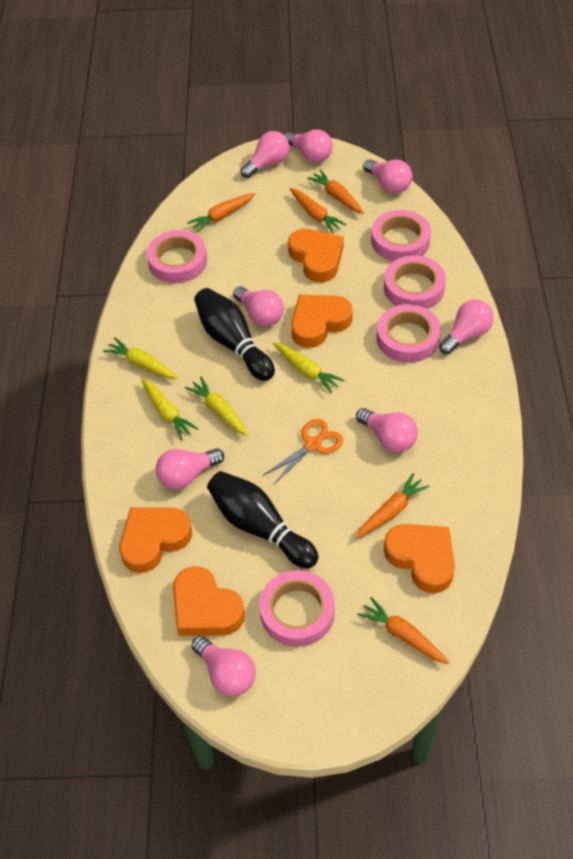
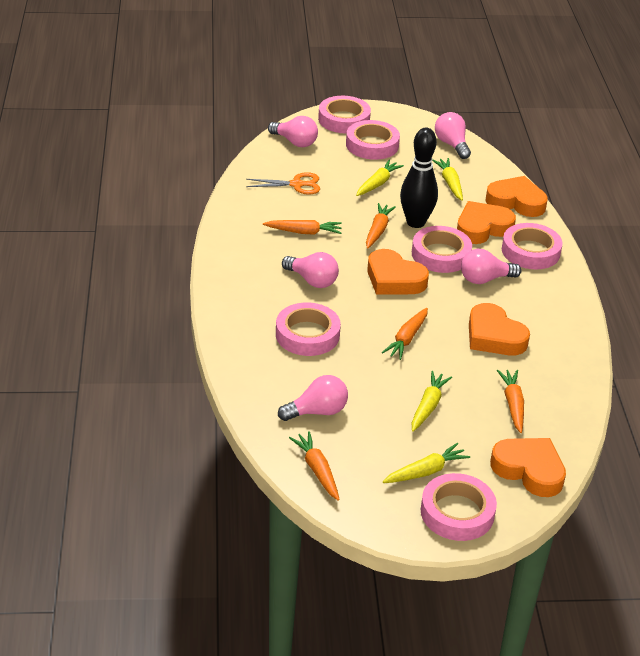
black bowling pin: 2 -> 1
pink light bulb: 8 -> 5
pink tape: 5 -> 6

